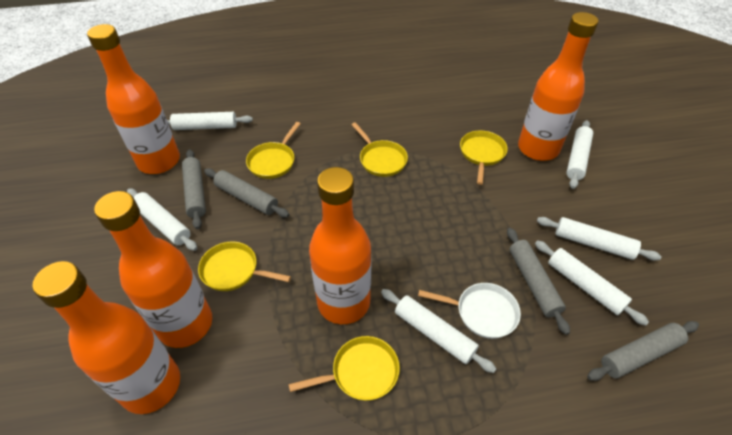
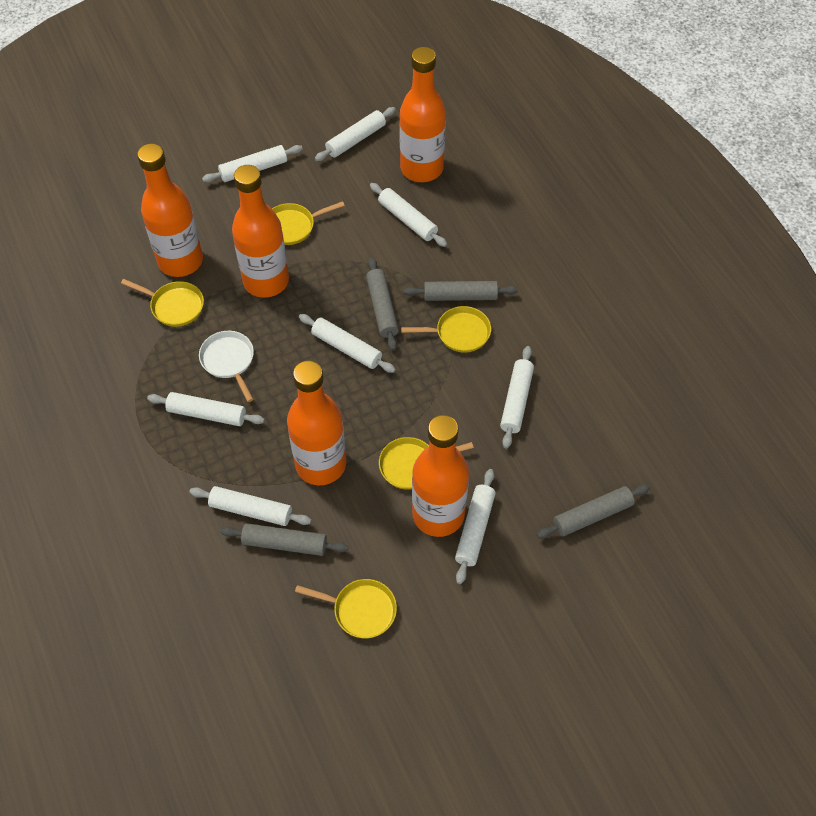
white rolling pin: 6 -> 8

